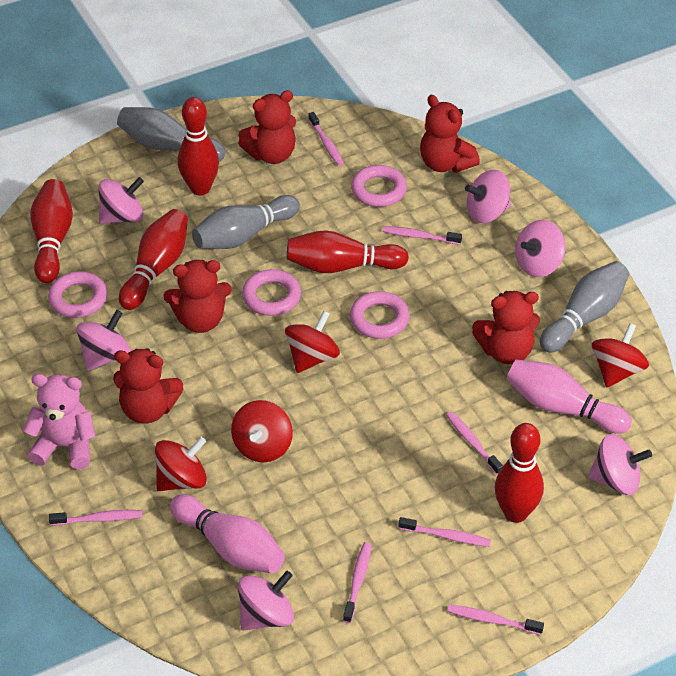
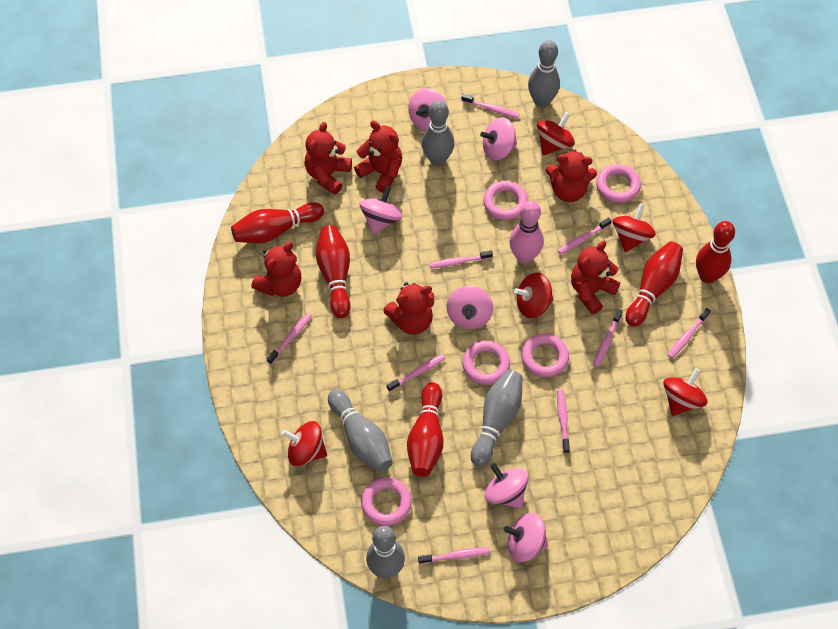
grey bowling pin: 3 -> 5
pink bowling pin: 2 -> 1
pink ring: 4 -> 5
pink teddy bear: 1 -> 0
pink toothbrush: 7 -> 9
red spinning top: 4 -> 5
red teddy bear: 5 -> 6

